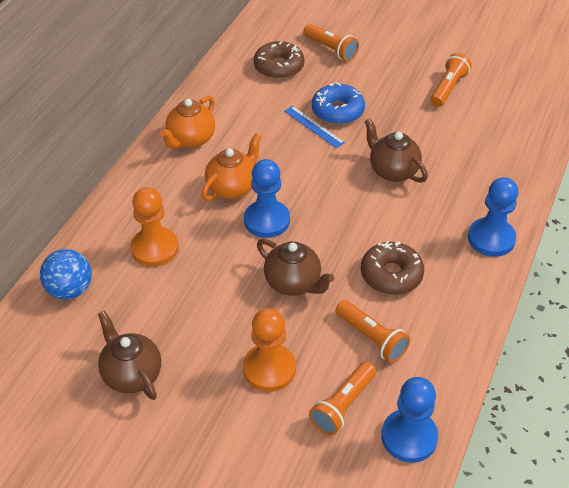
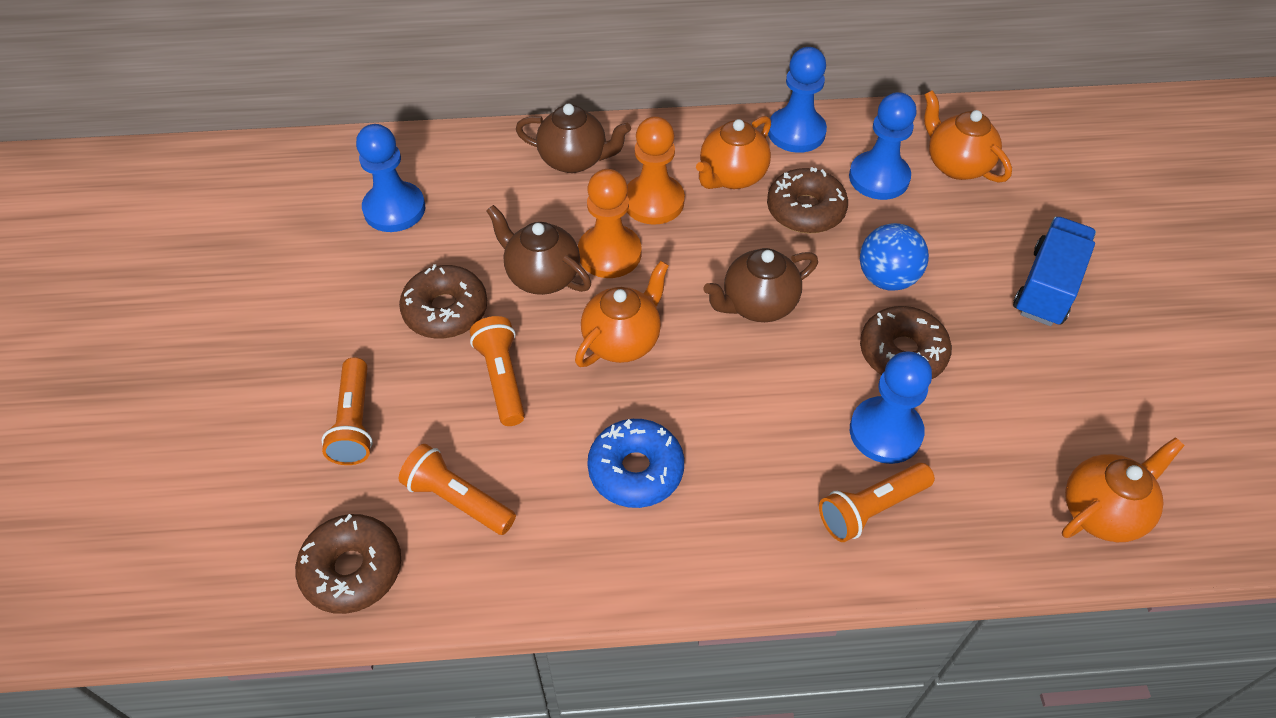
blue pawn: 3 -> 4
blue ruler: 1 -> 0
blue truck: 0 -> 1
brown donut: 2 -> 4
orange teapot: 2 -> 4

